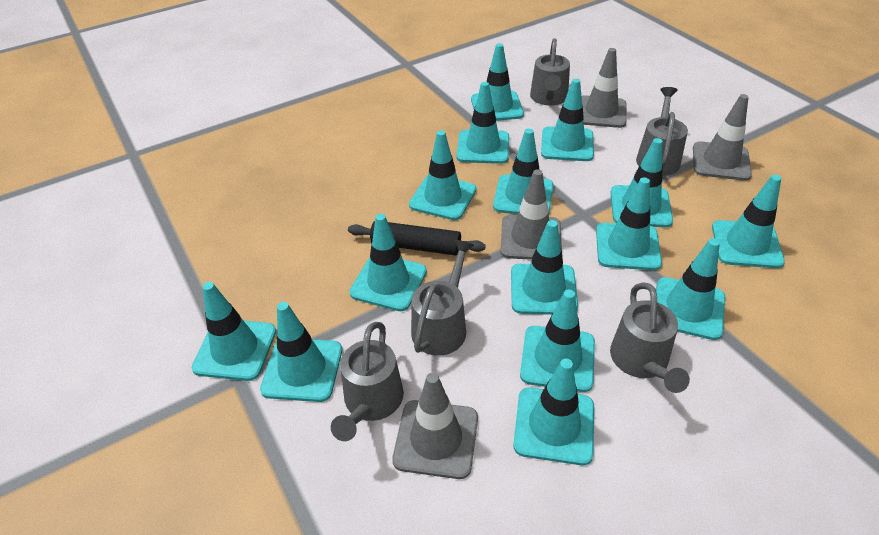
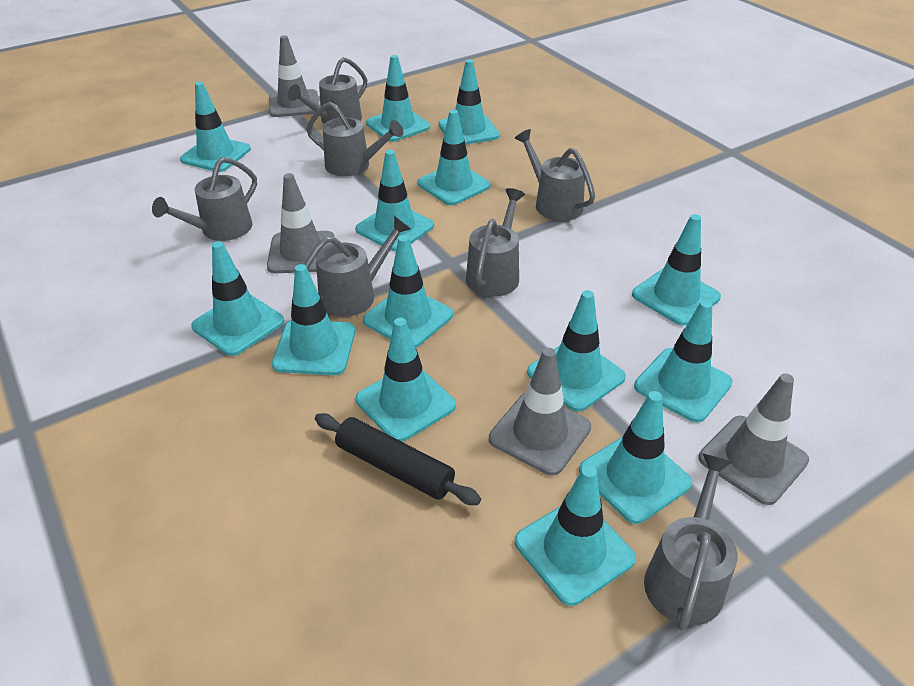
grey watering can: 5 -> 7
turquoise traffic cone: 15 -> 14

